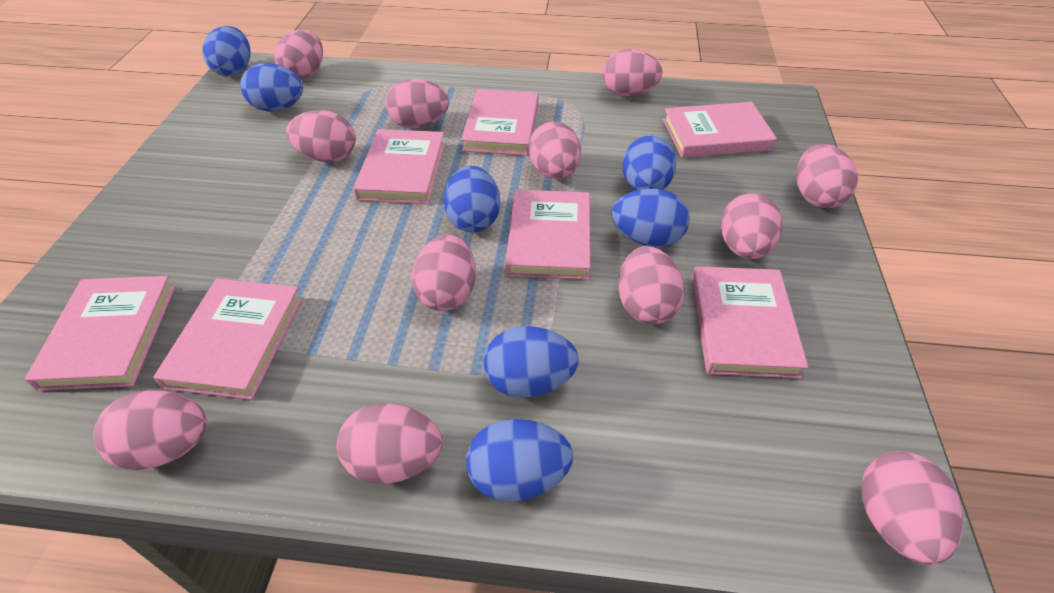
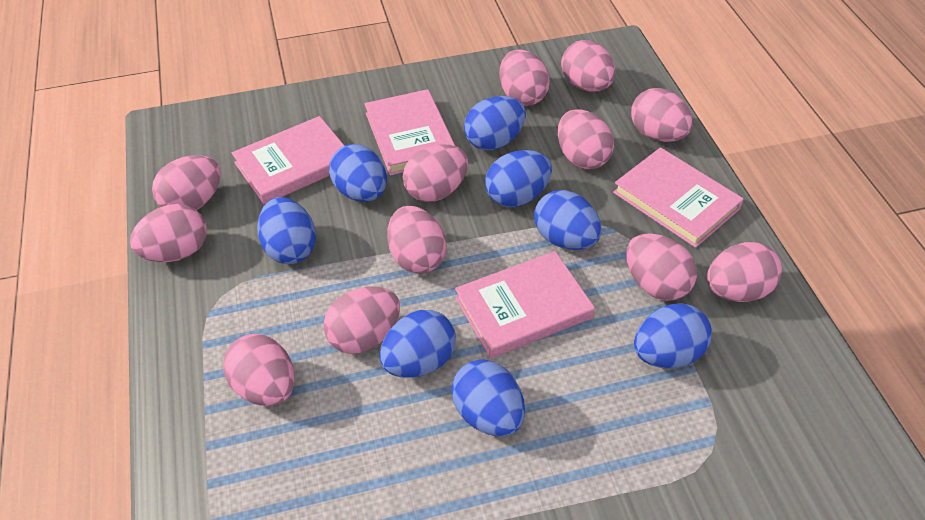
blue egg: 7 -> 8
pink book: 7 -> 4

